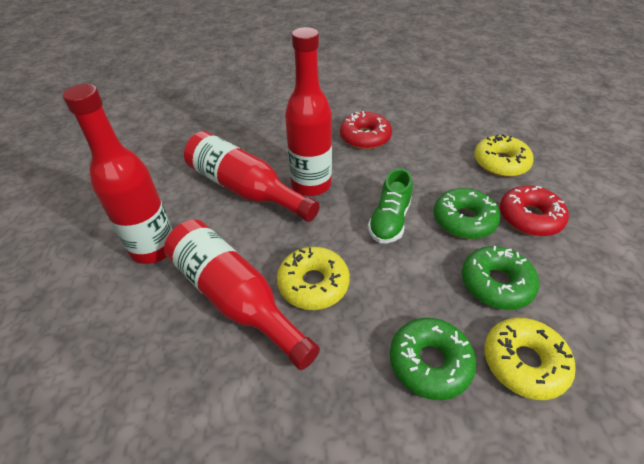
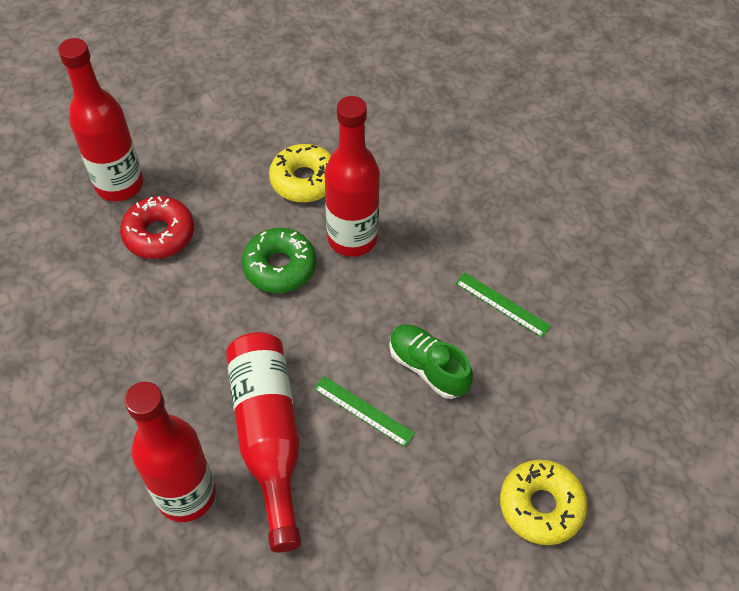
green donut: 3 -> 1
green ruler: 0 -> 2
red donut: 2 -> 1
yellow donut: 3 -> 2

